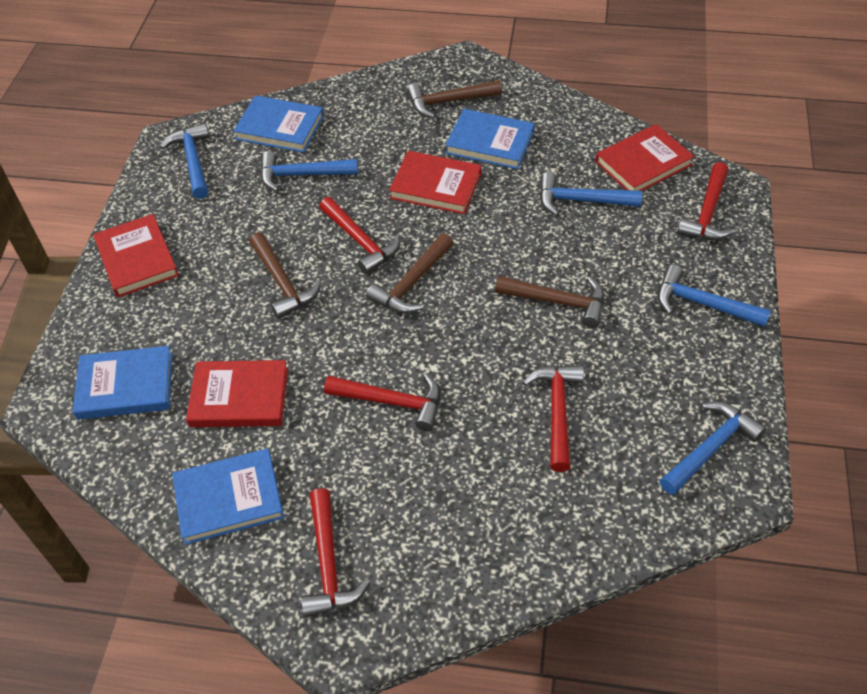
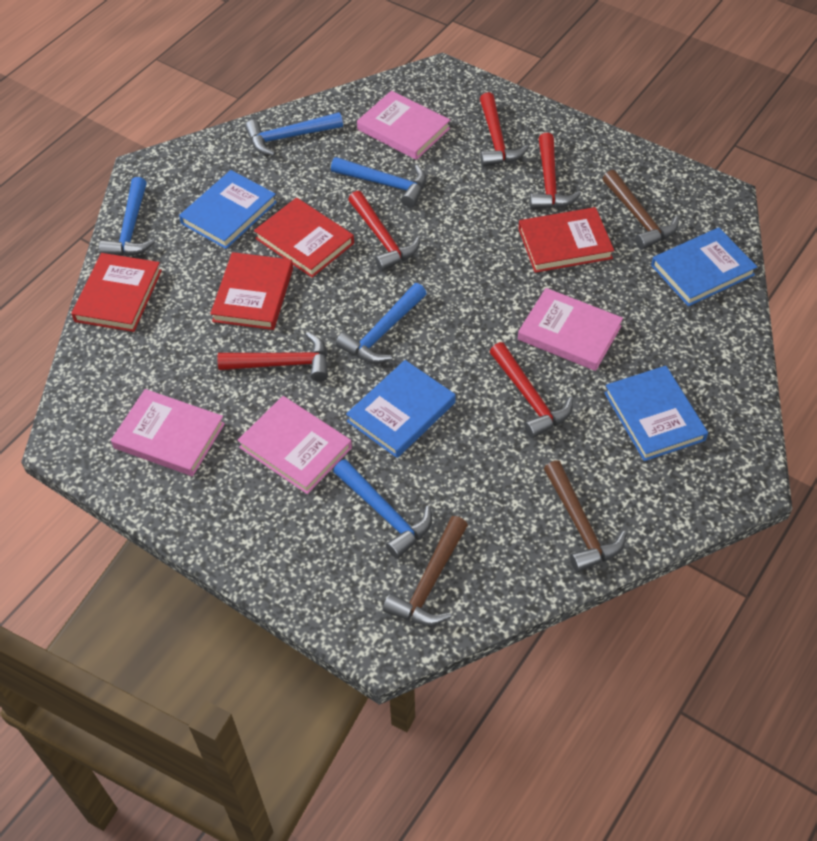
brown hammer: 4 -> 3
pink book: 0 -> 4

